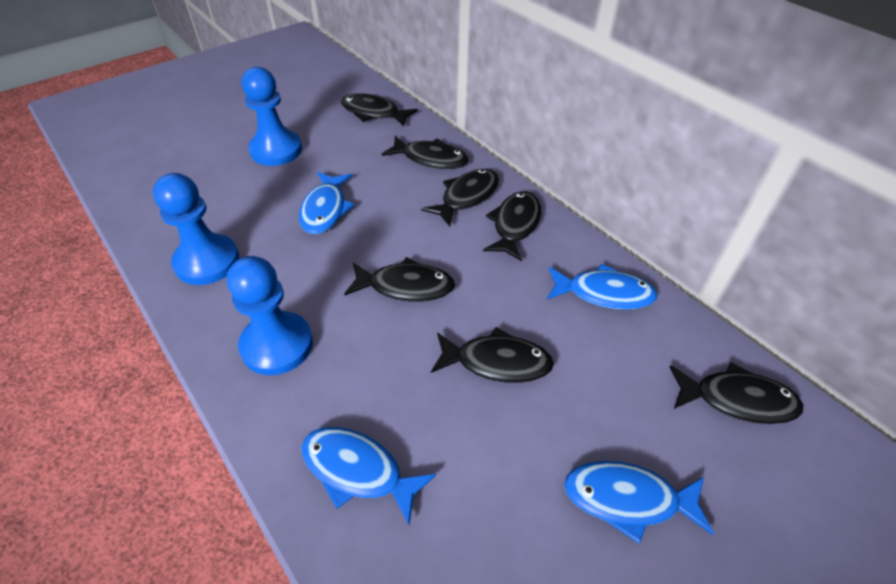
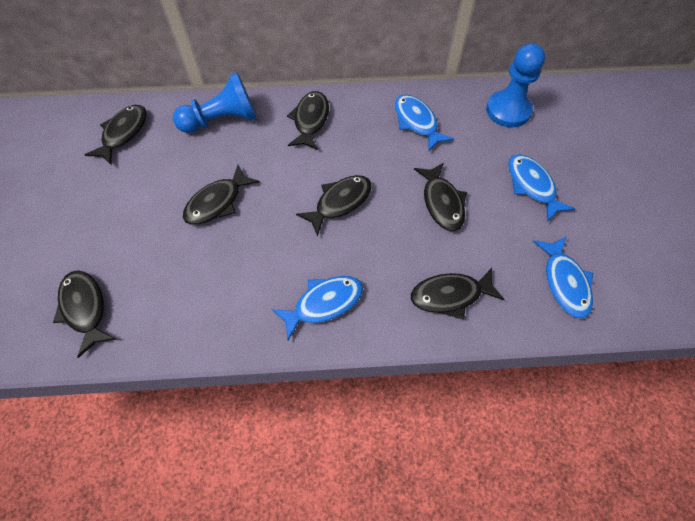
blue pawn: 3 -> 2

